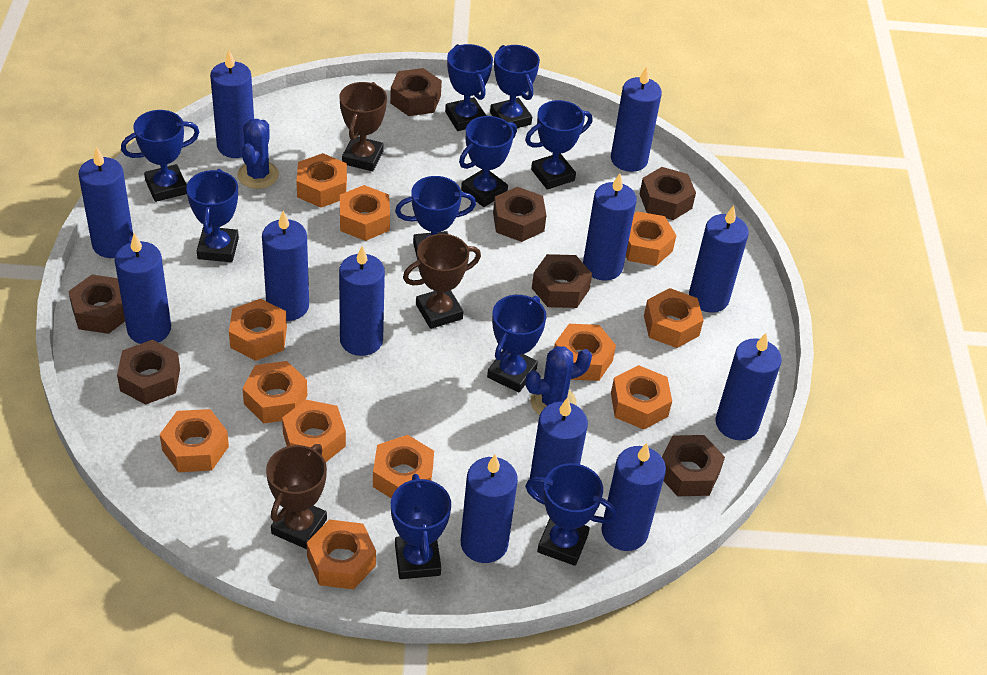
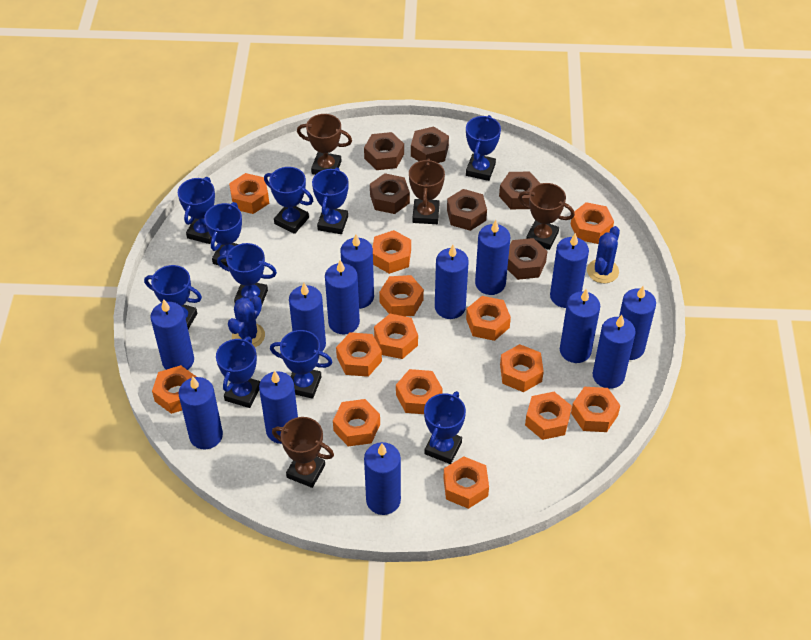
blue candle: 12 -> 13
brown nut: 7 -> 6
brown trophy: 3 -> 4
orange nut: 12 -> 14

